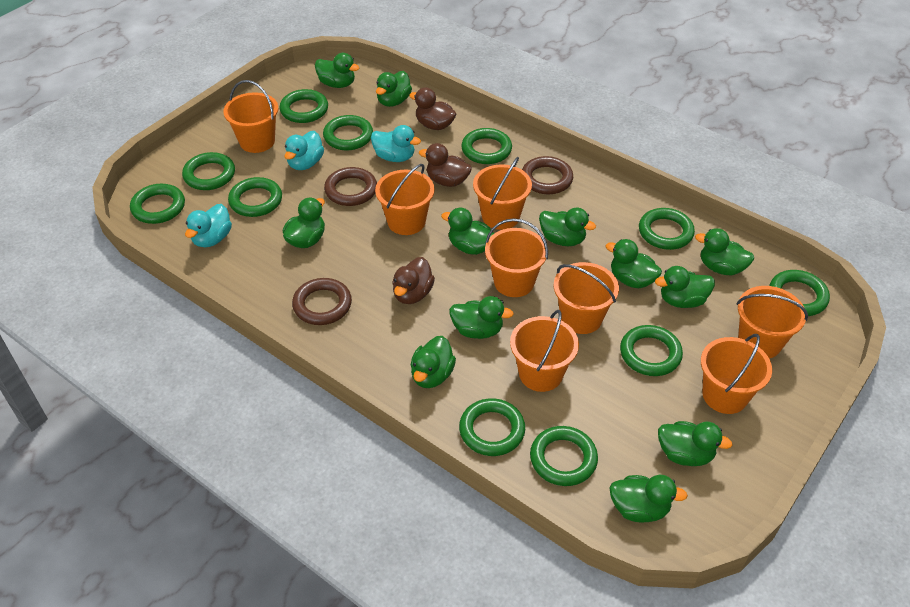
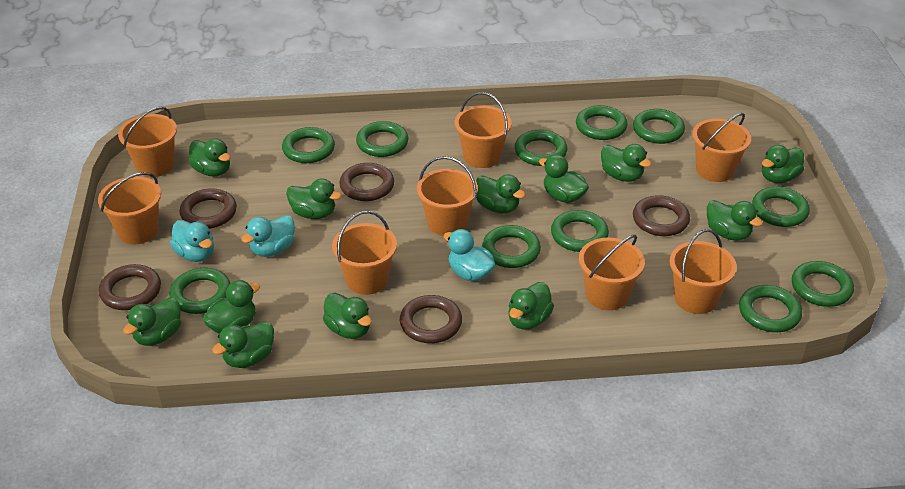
brown duck: 3 -> 0
brown ring: 3 -> 5

